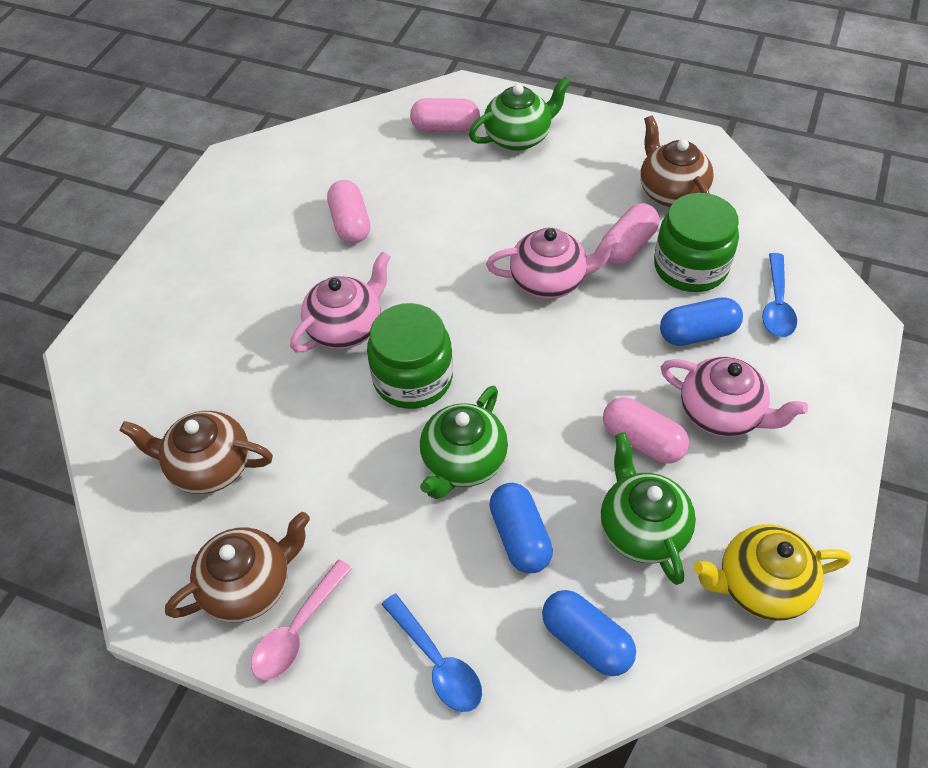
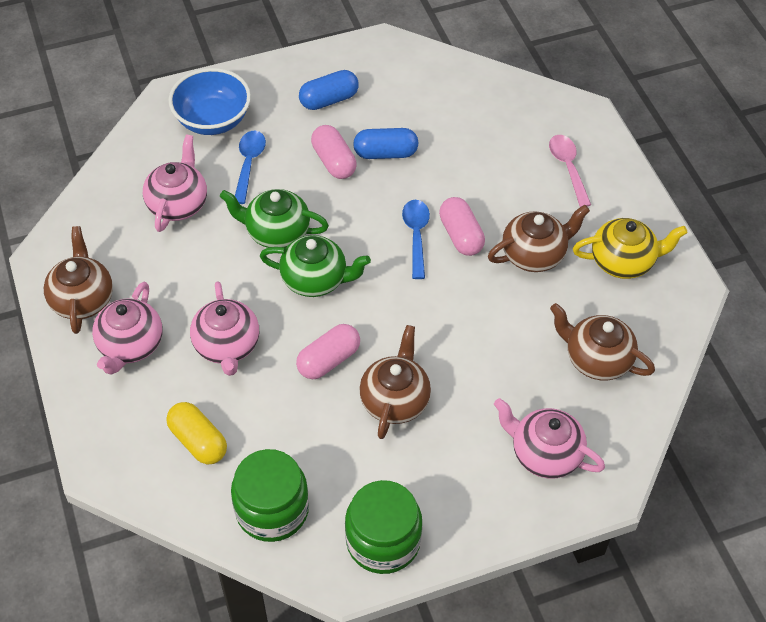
blue bowl: 0 -> 1
blue capsule: 3 -> 2
brown teapot: 3 -> 4
green teapot: 3 -> 2
pink capsule: 4 -> 3
pink teapot: 3 -> 4
yellow capsule: 0 -> 1

